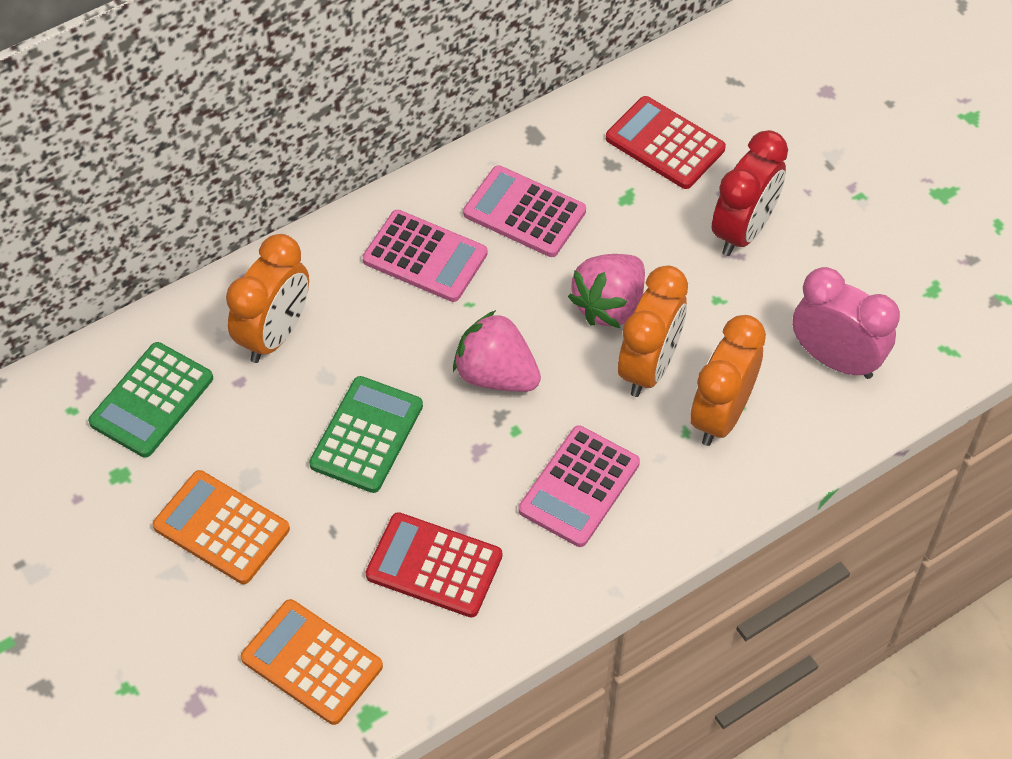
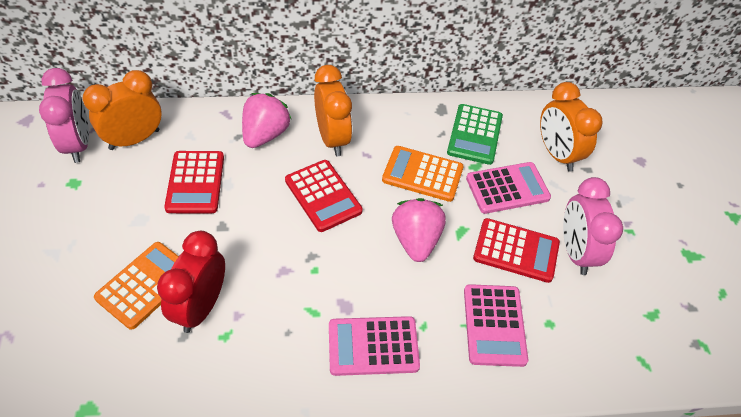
green calculator: 2 -> 1
pink clock: 1 -> 2
red calculator: 2 -> 3

